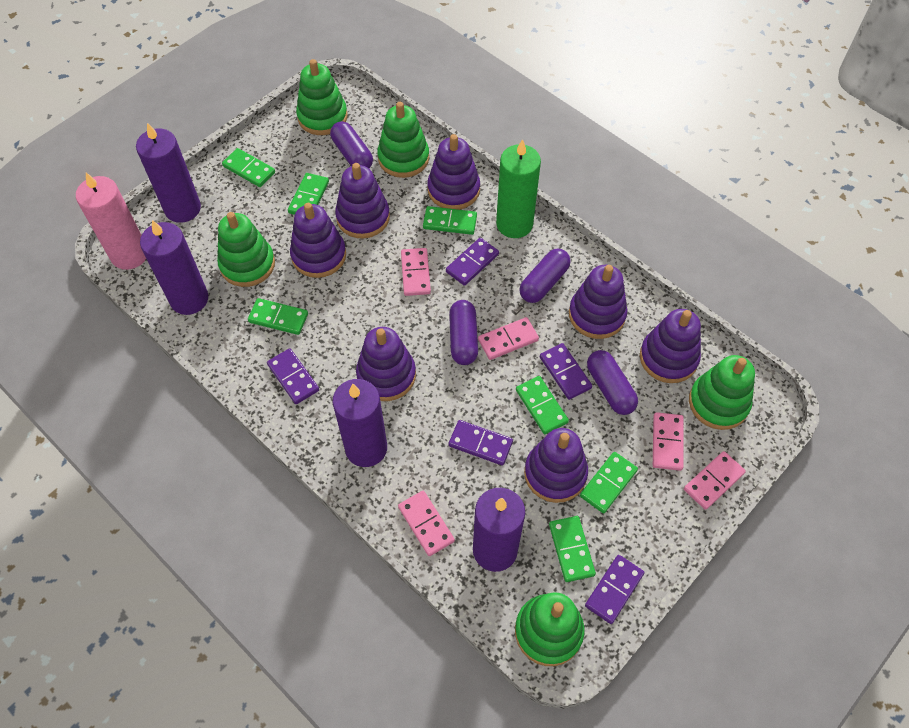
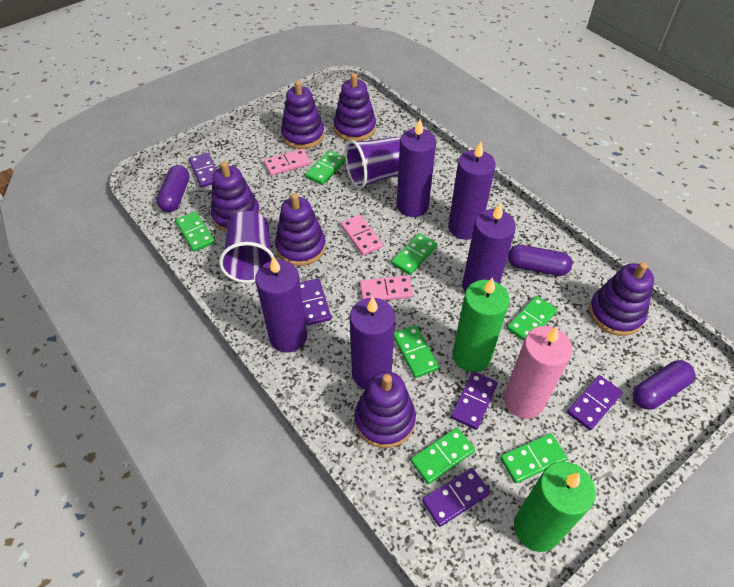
green candle: 1 -> 2
green stacking toy: 5 -> 0
pink domino: 5 -> 3
purple candle: 4 -> 5
purple capsule: 4 -> 3
purple cup: 0 -> 2
purple stacking toy: 7 -> 6

